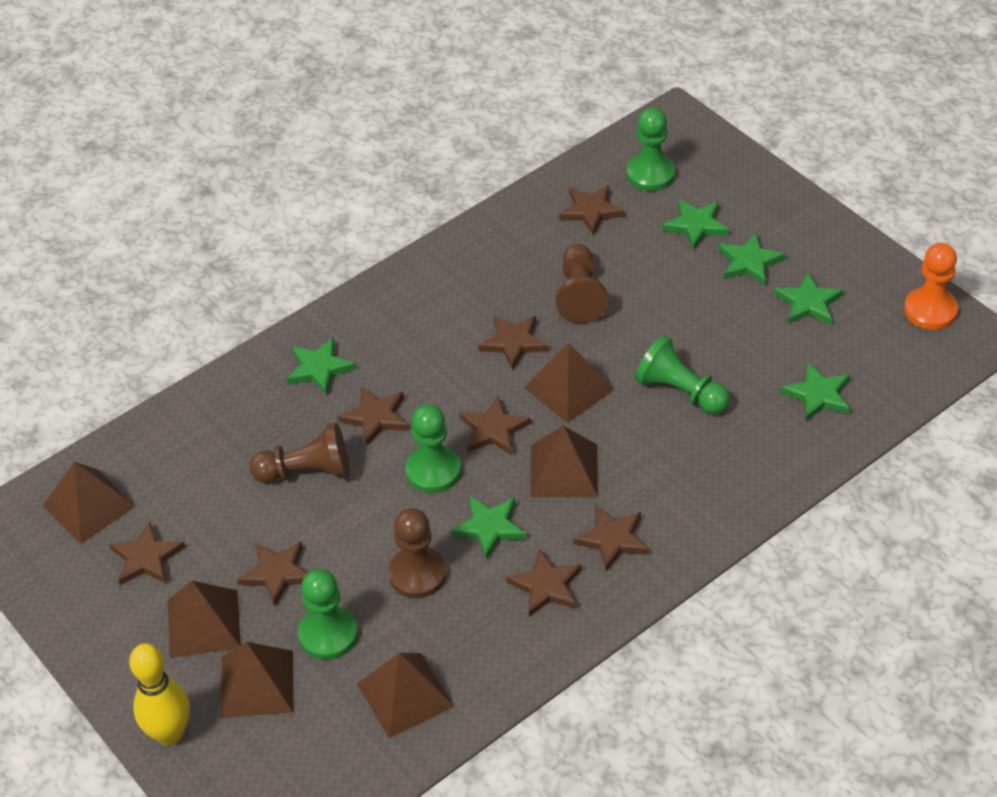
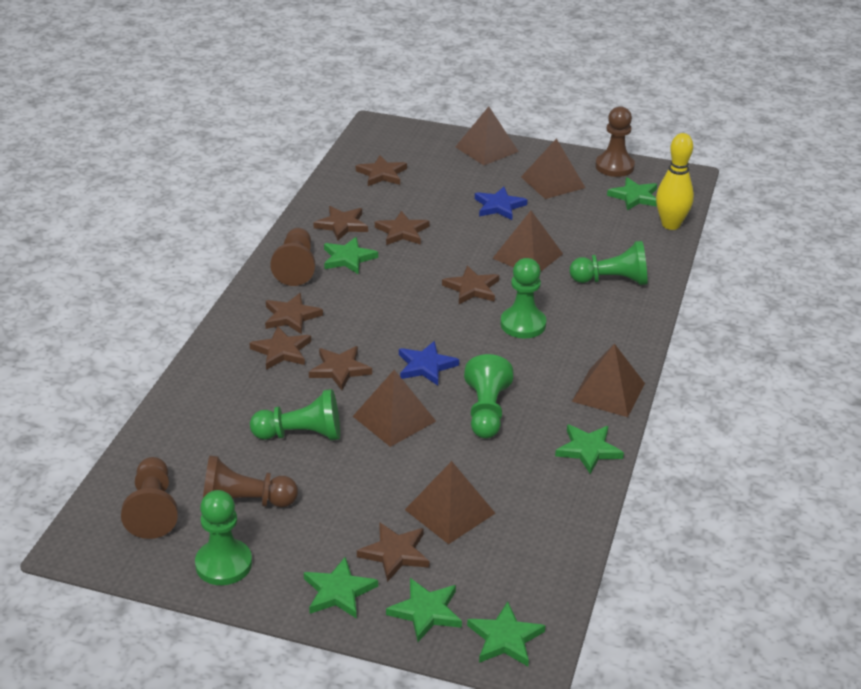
blue star: 0 -> 2
brown pawn: 3 -> 4
green pawn: 4 -> 5
orange pawn: 1 -> 0

